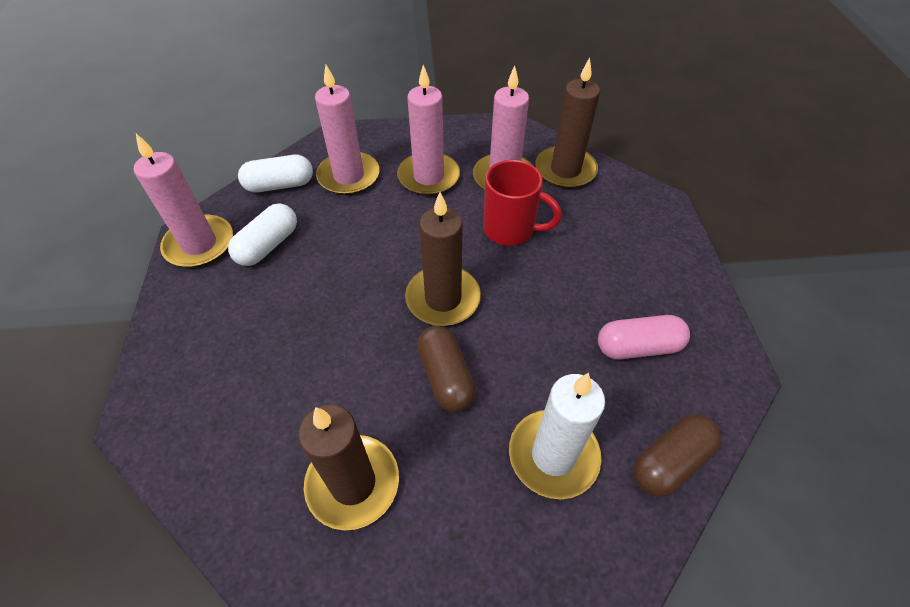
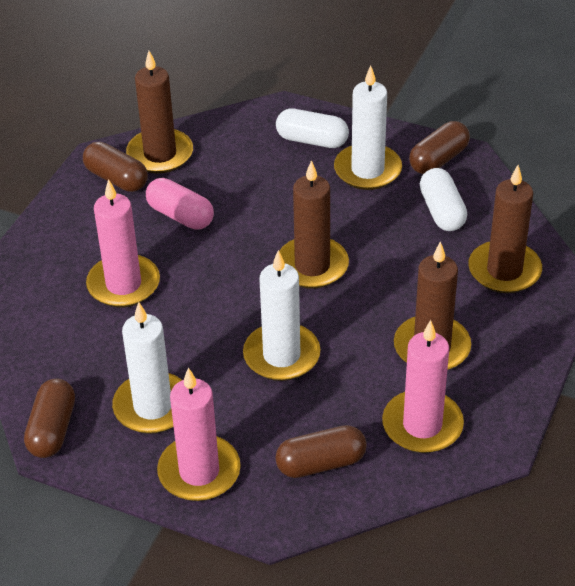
brown candle: 3 -> 4
brown capsule: 2 -> 4
pink candle: 4 -> 3
red mug: 1 -> 0
white candle: 1 -> 3

